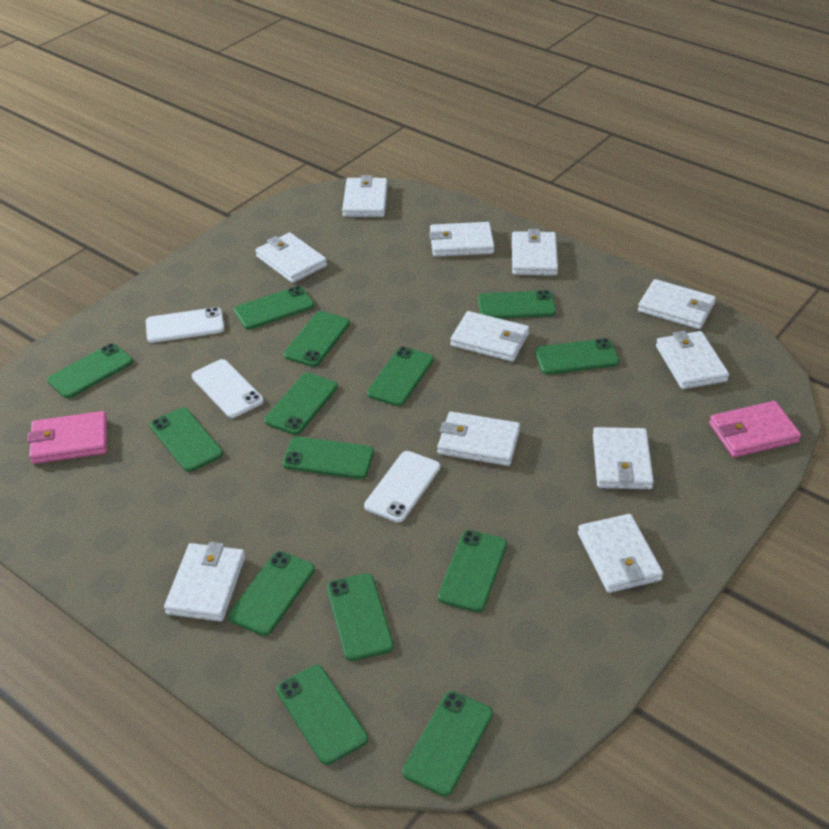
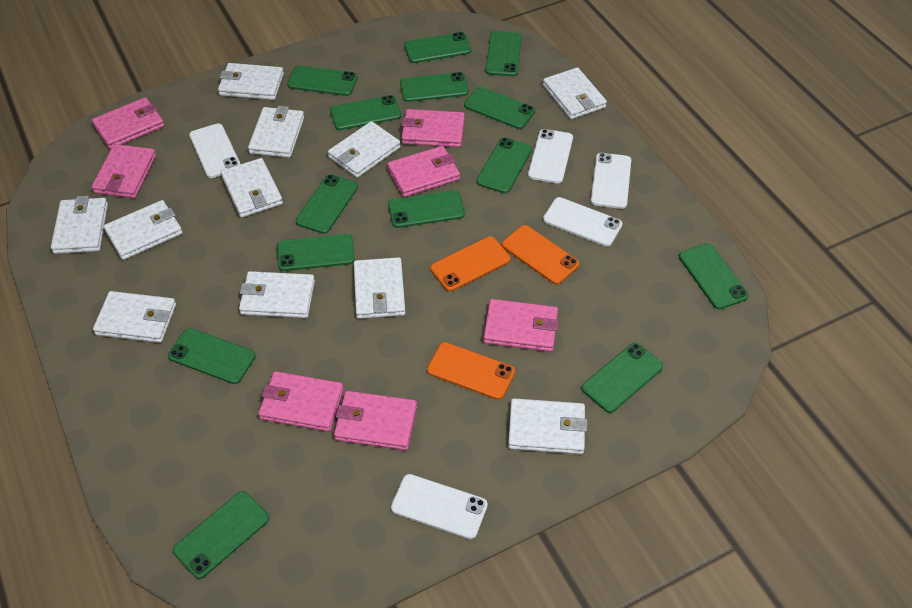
orange phone: 0 -> 3
pink wallet: 2 -> 7
white phone: 3 -> 5

